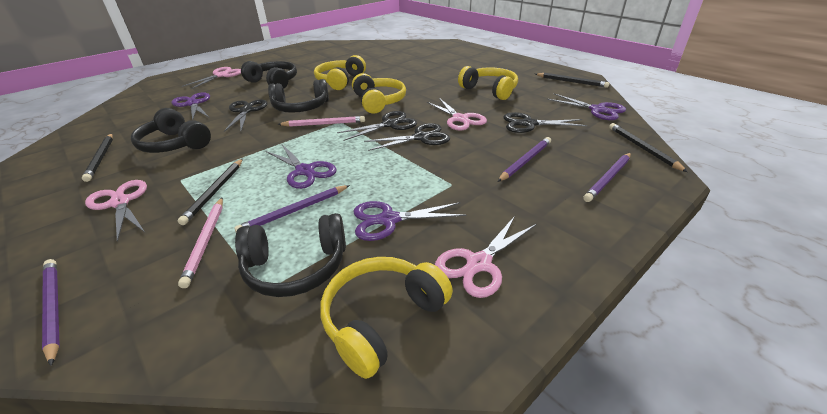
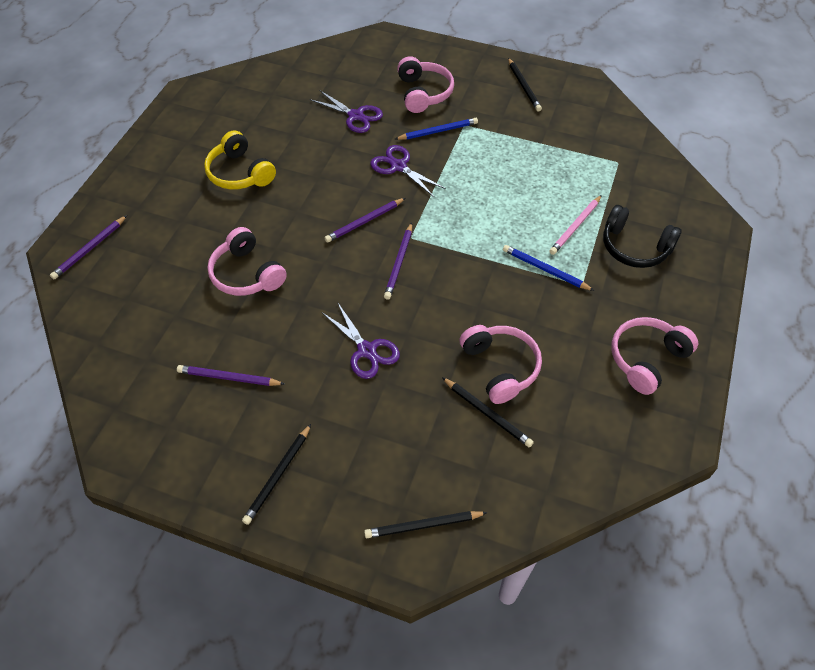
black headphones: 4 -> 1
black scissors: 4 -> 0
blue pencil: 0 -> 2
pink headphones: 0 -> 4
pink pencil: 2 -> 1
pink scissors: 4 -> 0
purple scissors: 4 -> 3
yellow headphones: 4 -> 1

